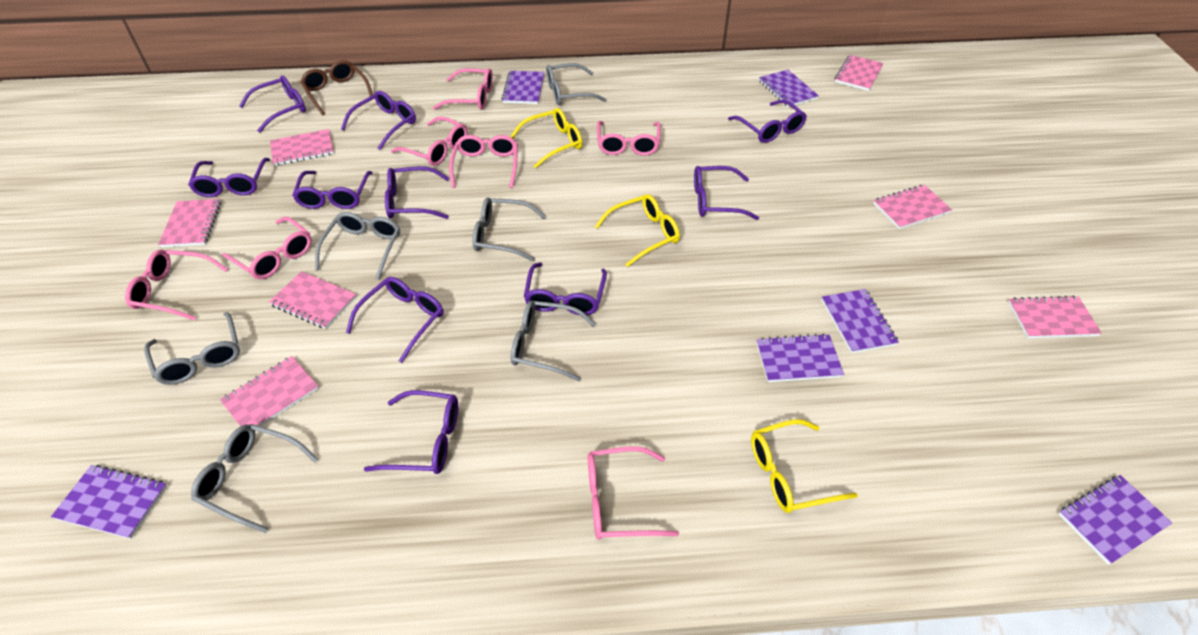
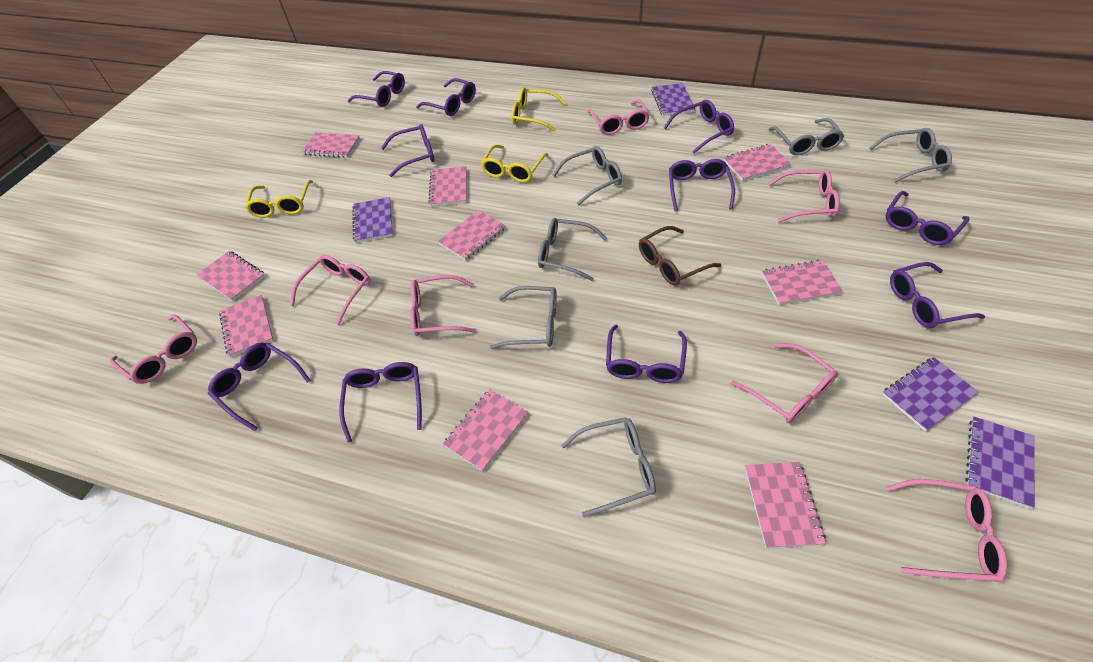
pink notebook: 7 -> 9
purple notebook: 6 -> 4

